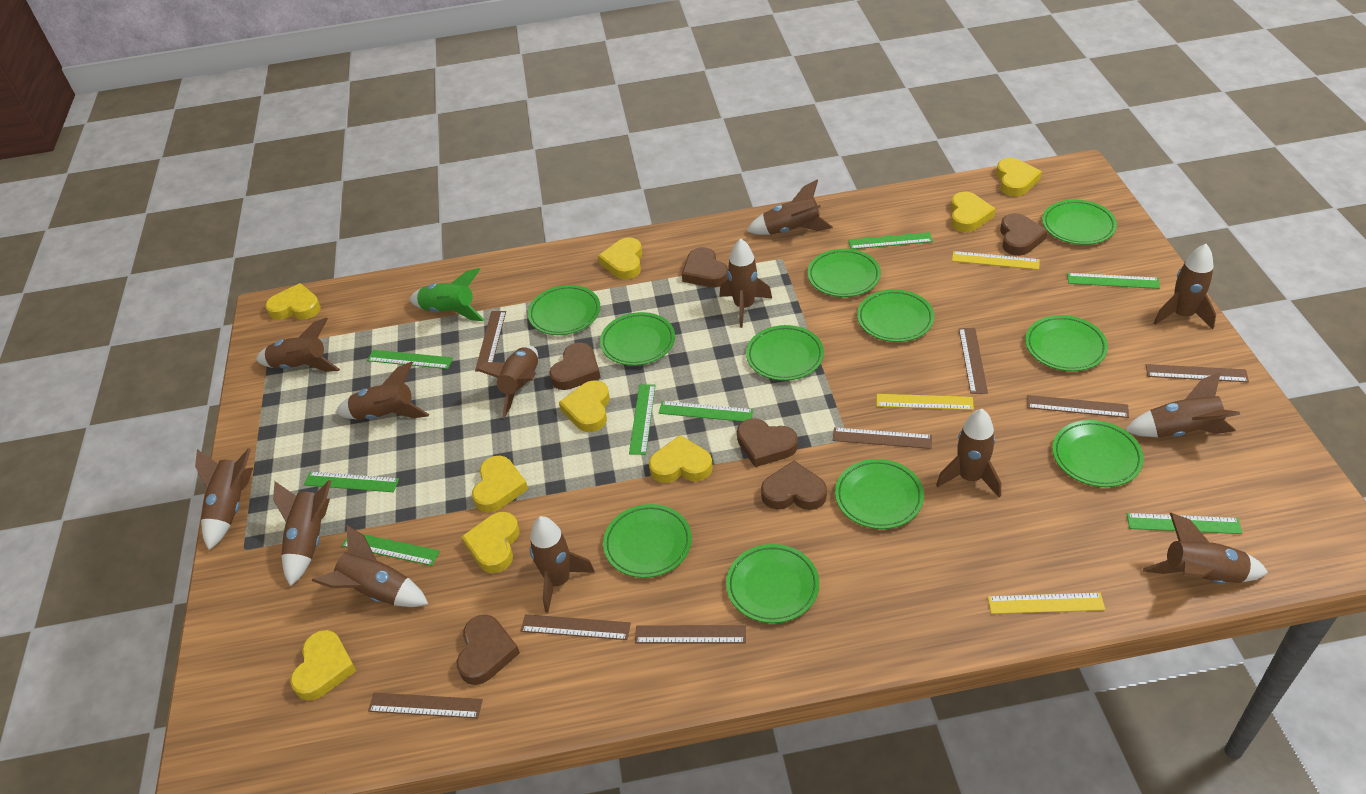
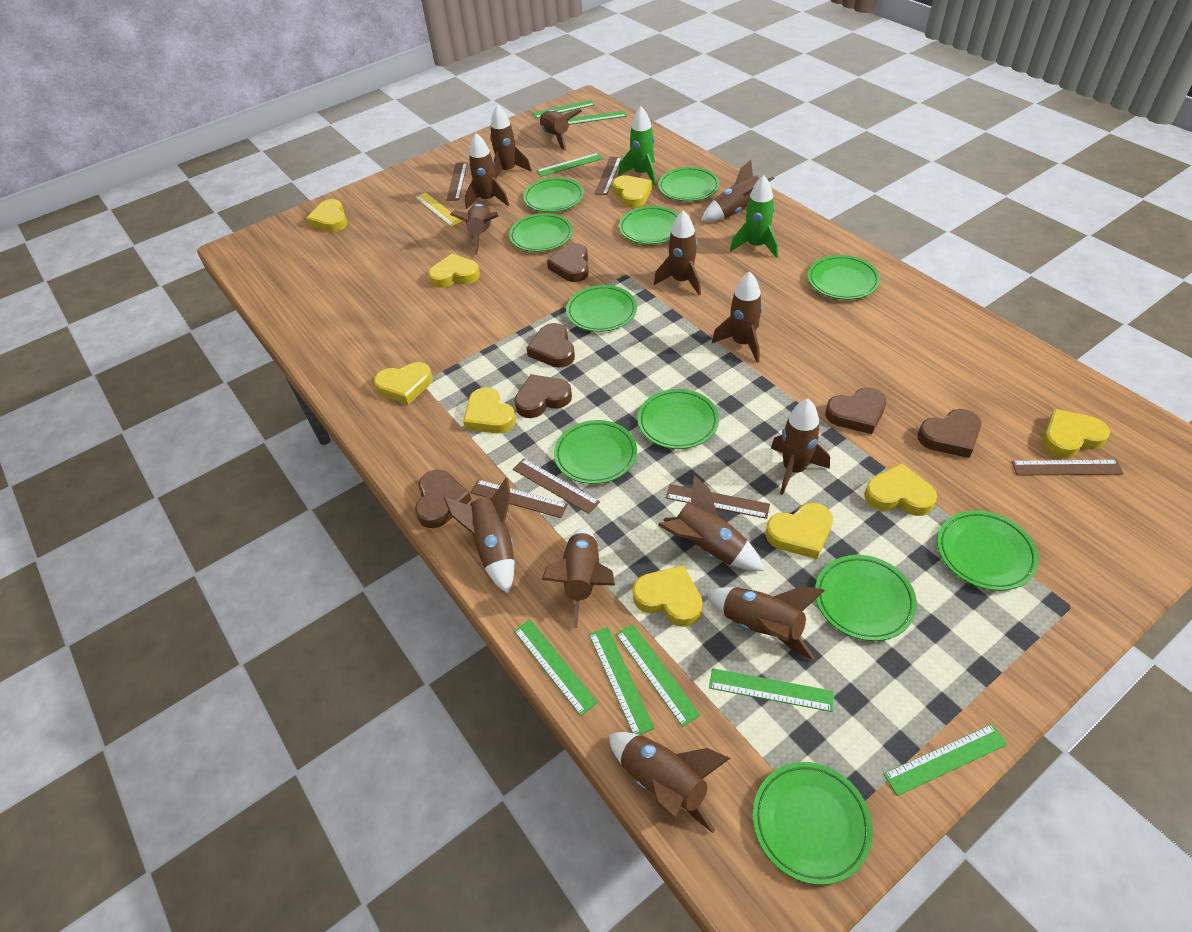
brown ruler: 8 -> 6
green rocket: 1 -> 2
yellow ruler: 3 -> 1

